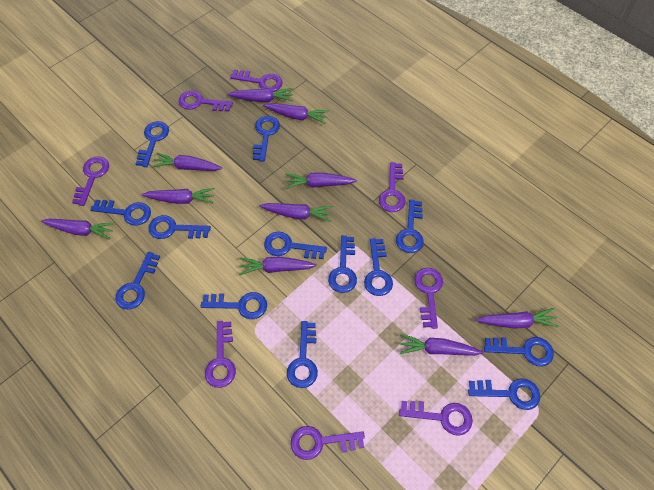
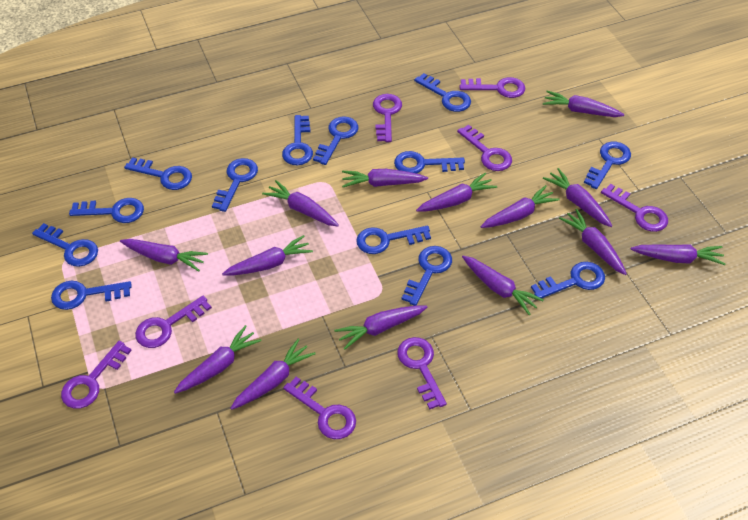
purple carrot: 10 -> 14

